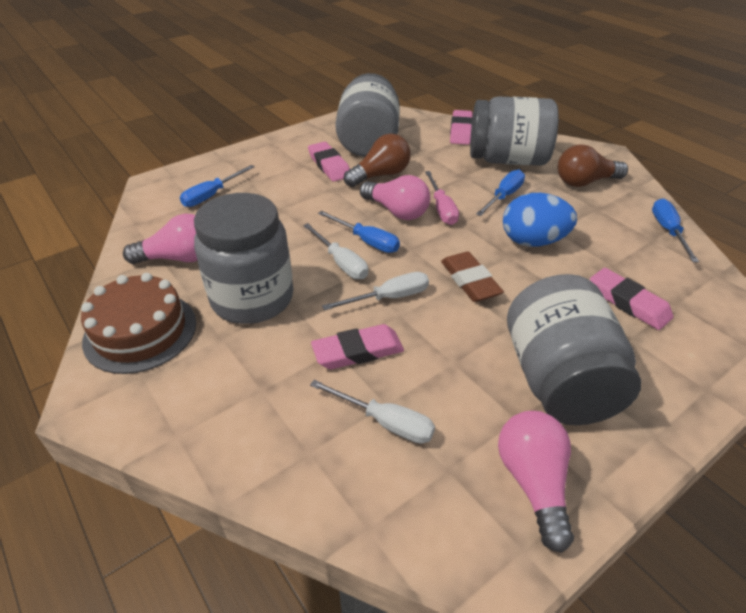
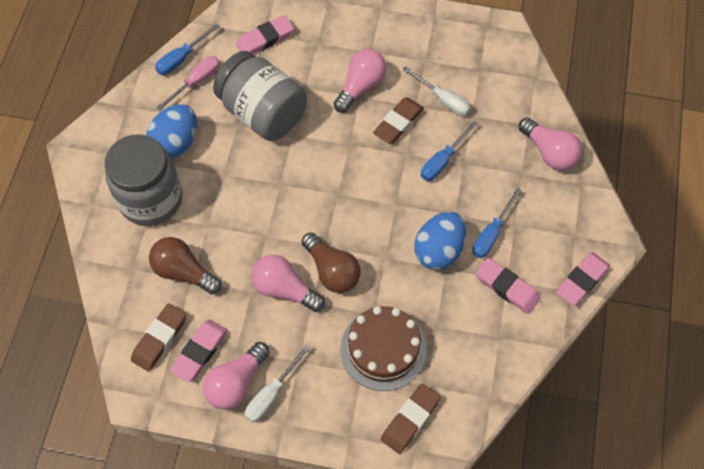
blue egg: 1 -> 2
blue screwdriver: 4 -> 3
brown eraser: 1 -> 3
grey jar: 4 -> 2
pink light bulb: 3 -> 4
white screwdriver: 3 -> 2

